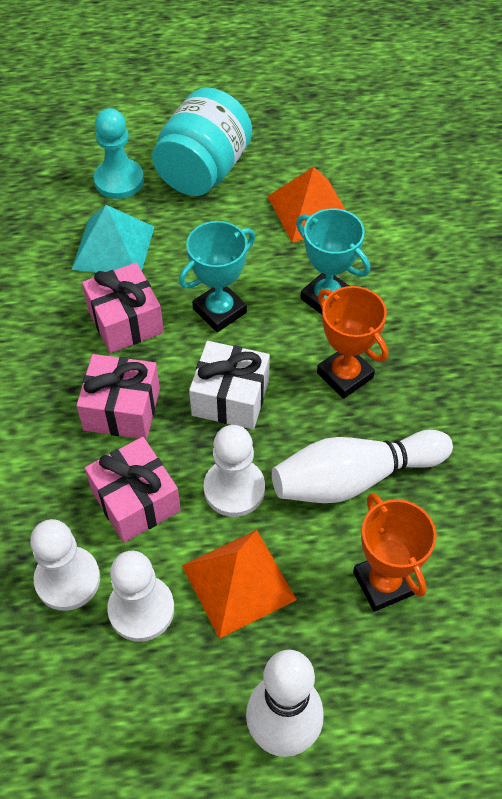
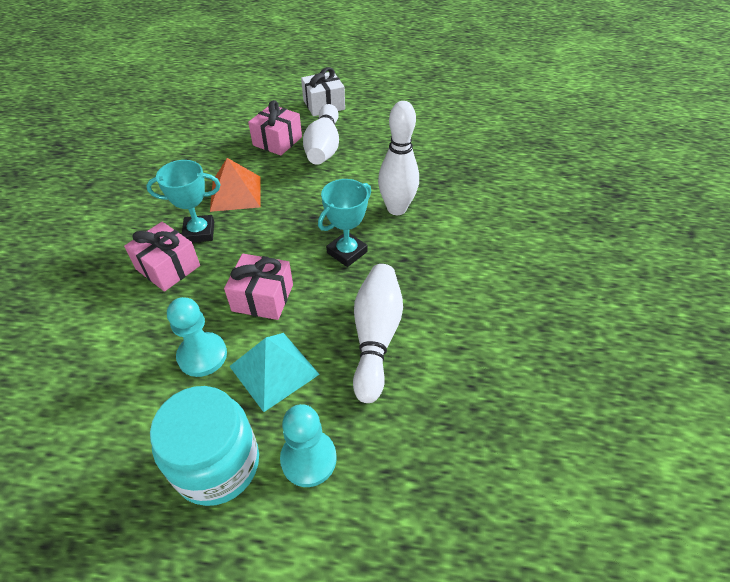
orange pyramid: 2 -> 1
orange trophy: 2 -> 0
turquoise pawn: 1 -> 2
white bowling pin: 2 -> 3
white pawn: 3 -> 0

